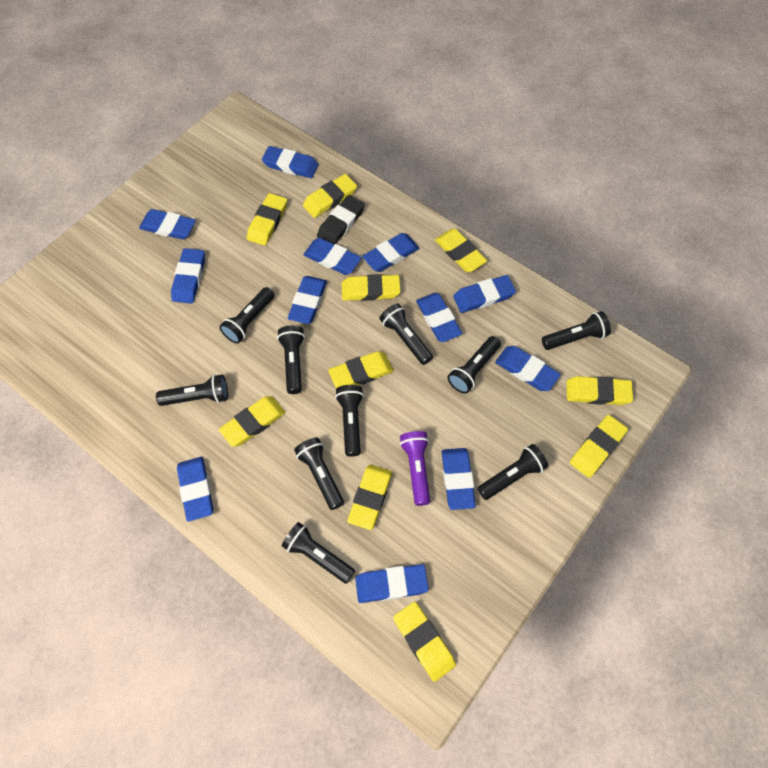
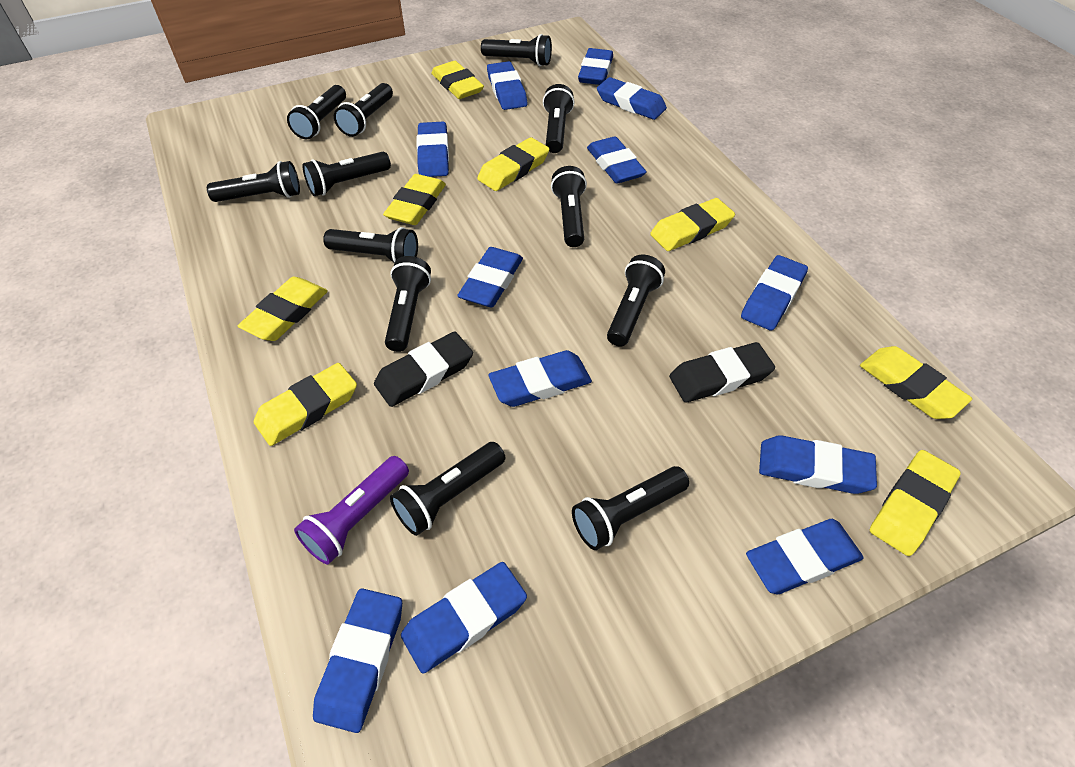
black eraser: 1 -> 2
black flashlight: 10 -> 12
yellow eraser: 10 -> 8

